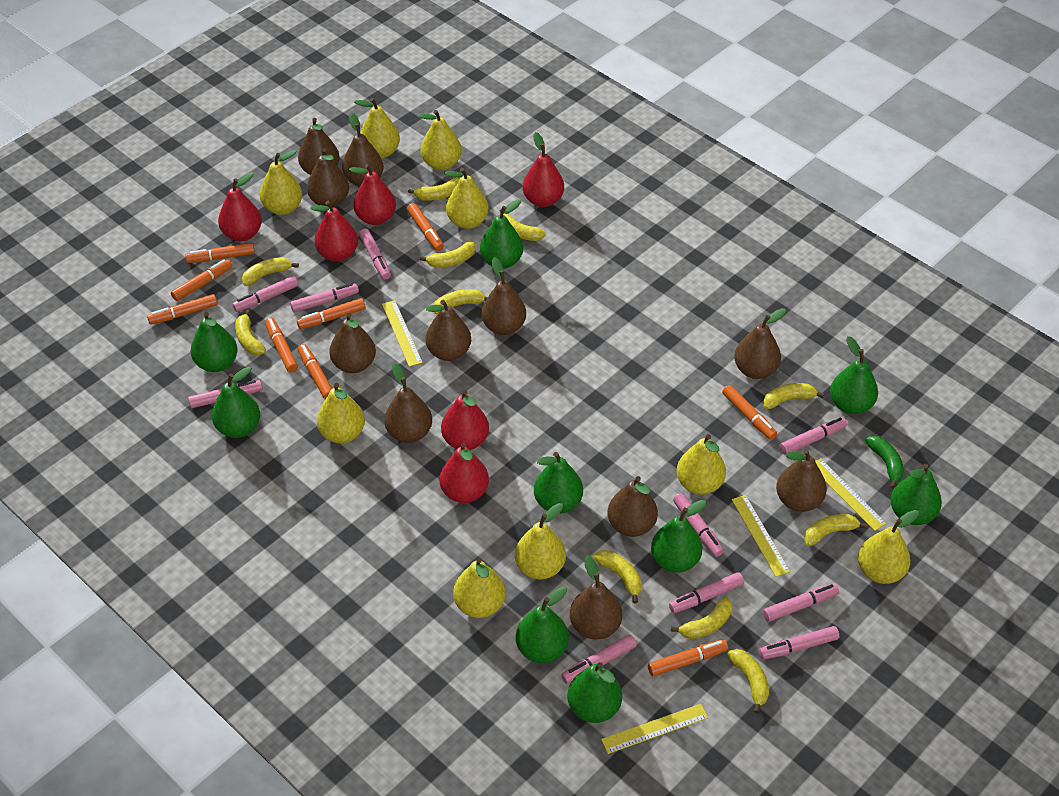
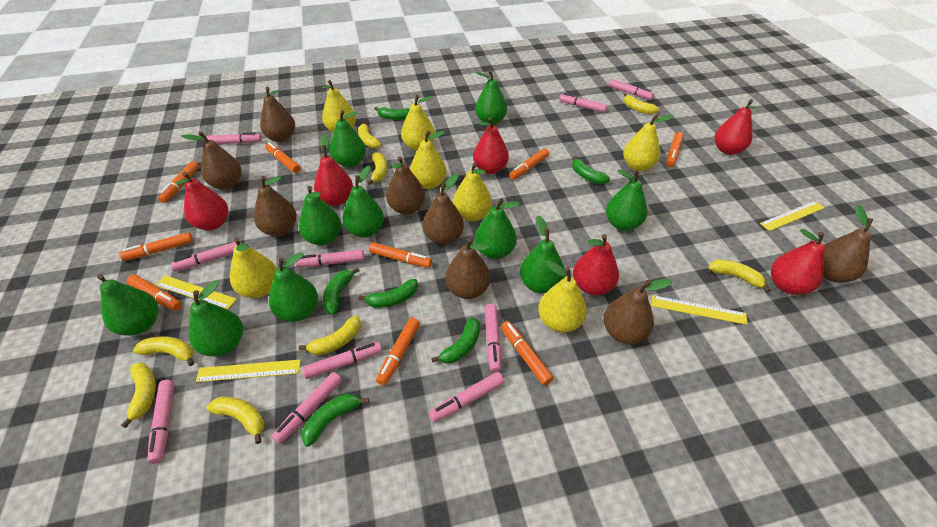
brown pear: 11 -> 8
green banana: 1 -> 6
green pear: 9 -> 10
yellow banana: 11 -> 8
yellow pear: 9 -> 7

